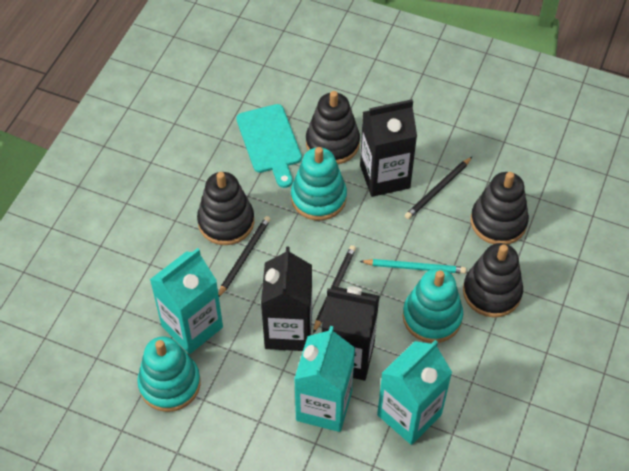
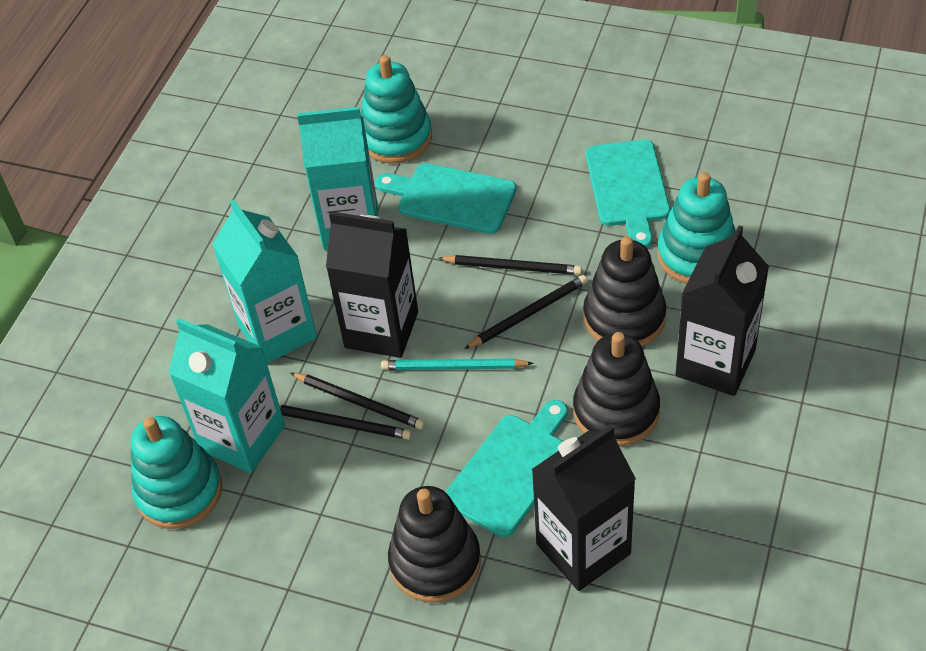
black pencil: 3 -> 4
black stacking toy: 4 -> 3
turquoise cutting board: 1 -> 3

